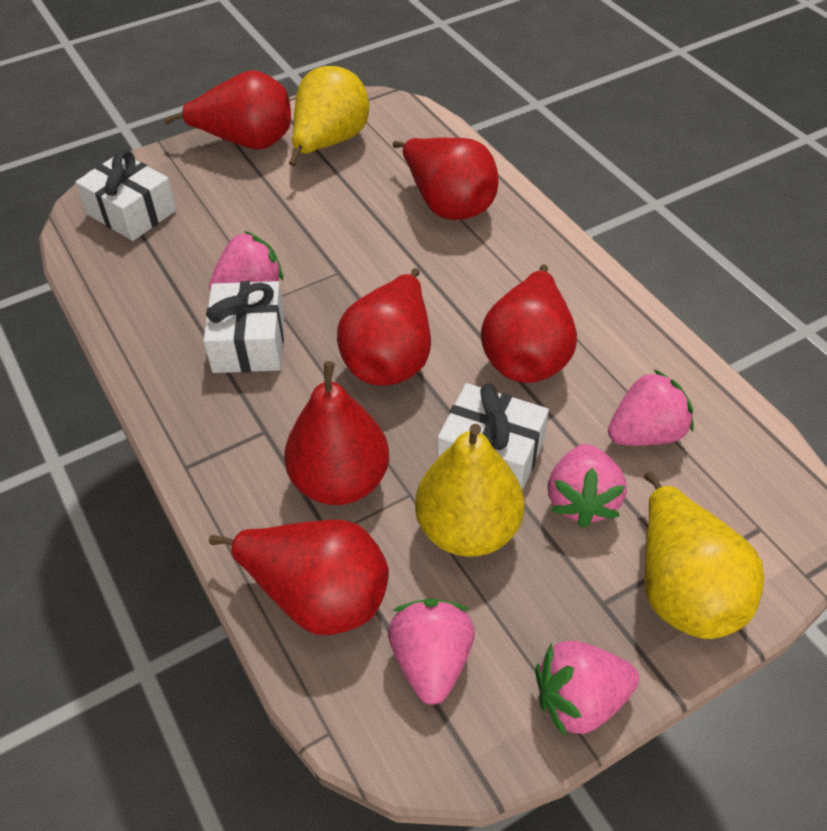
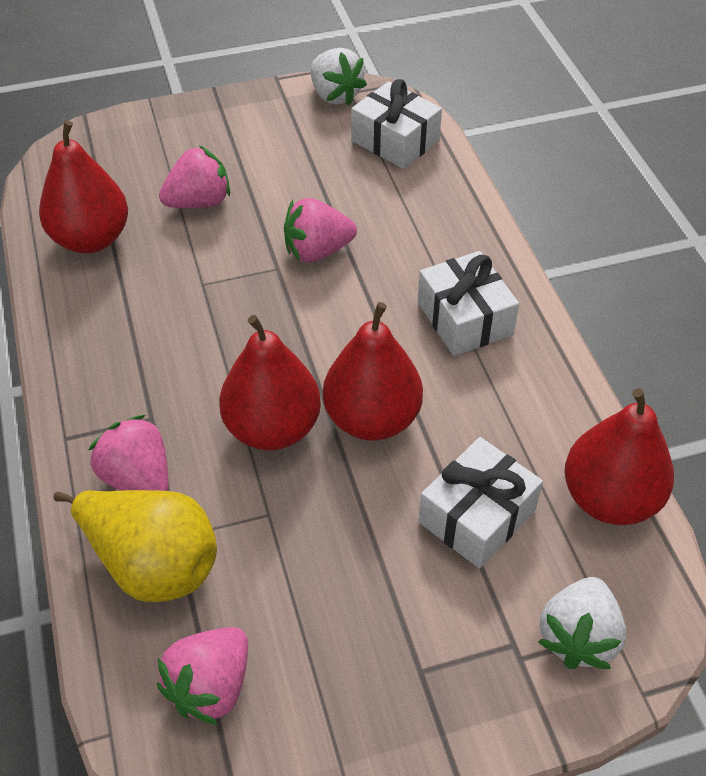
pink strawberry: 5 -> 4
red pear: 6 -> 4
white strawberry: 0 -> 2
yellow pear: 3 -> 1

